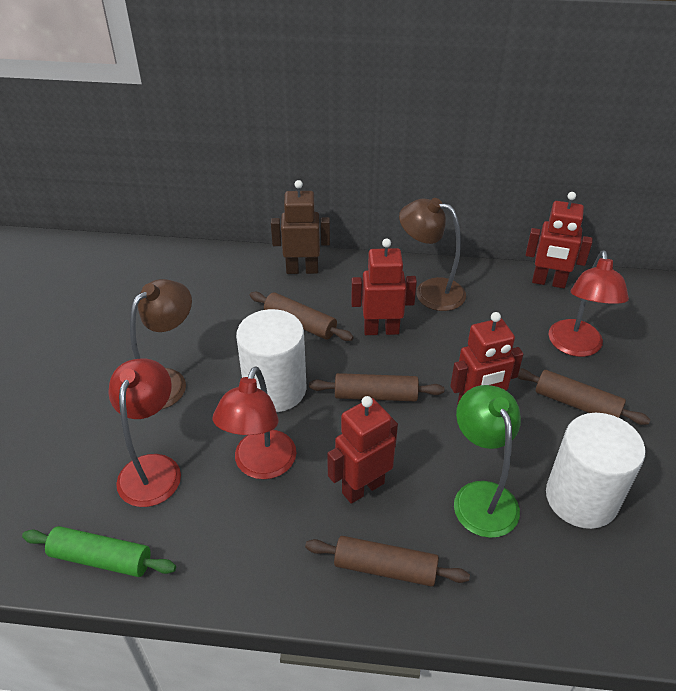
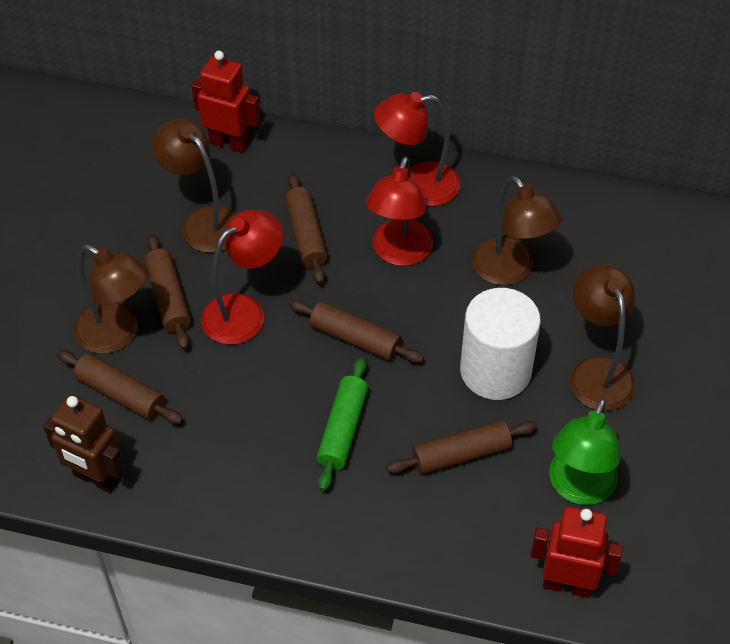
brown lamp: 2 -> 4
brown rolling pin: 4 -> 5
red robot: 4 -> 2
white cylinder: 2 -> 1

